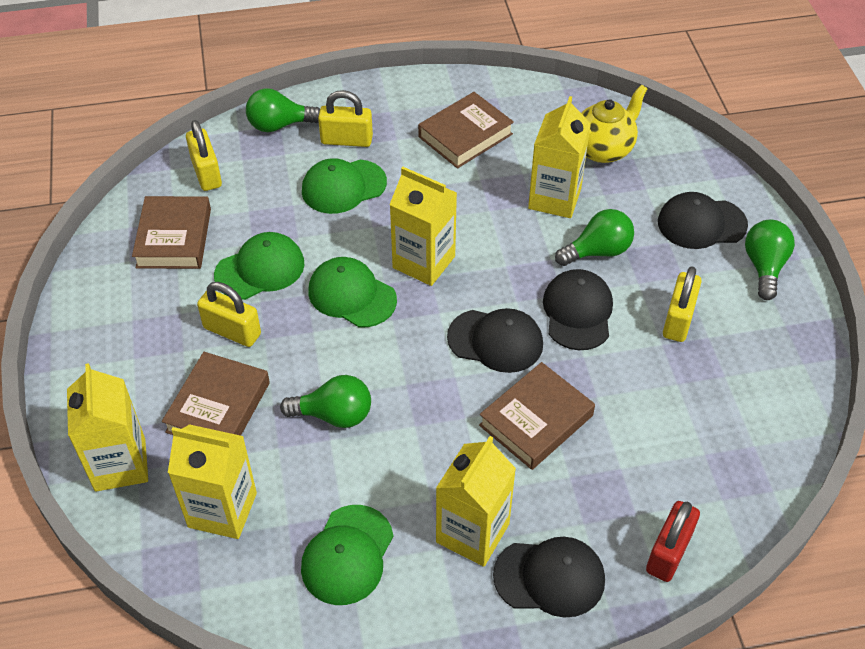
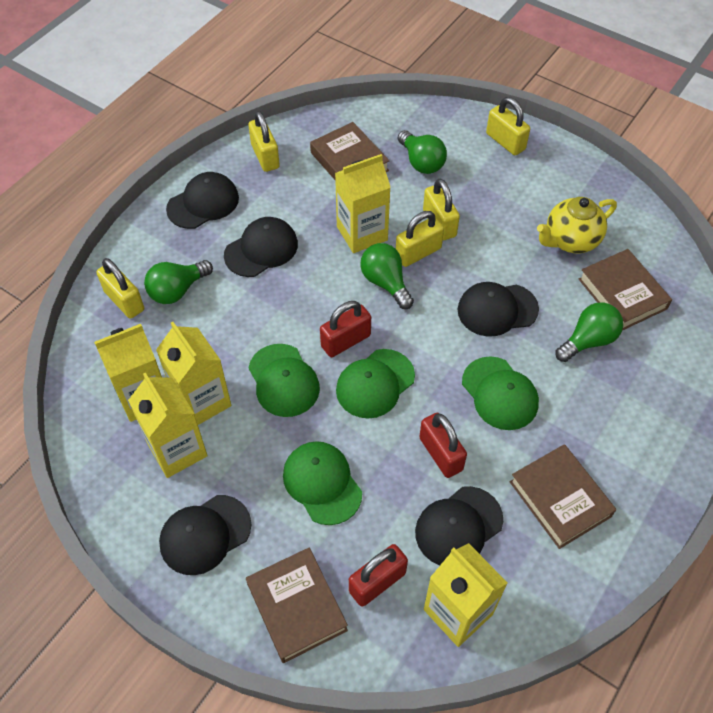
black cap: 4 -> 5
red padlock: 1 -> 3
yellow padlock: 4 -> 5

